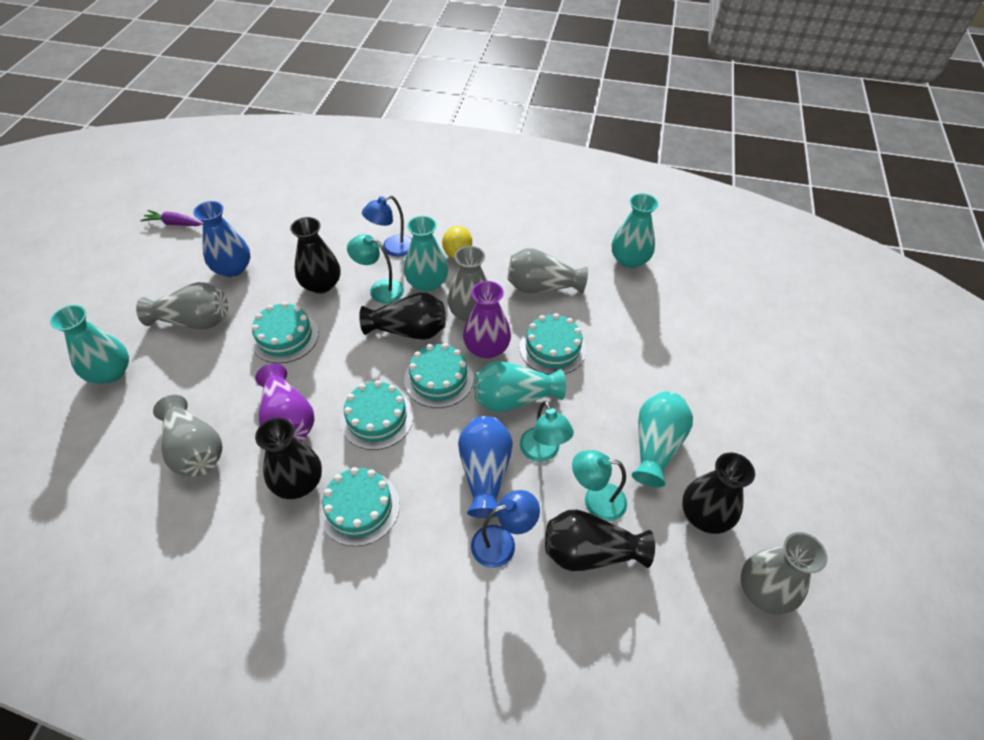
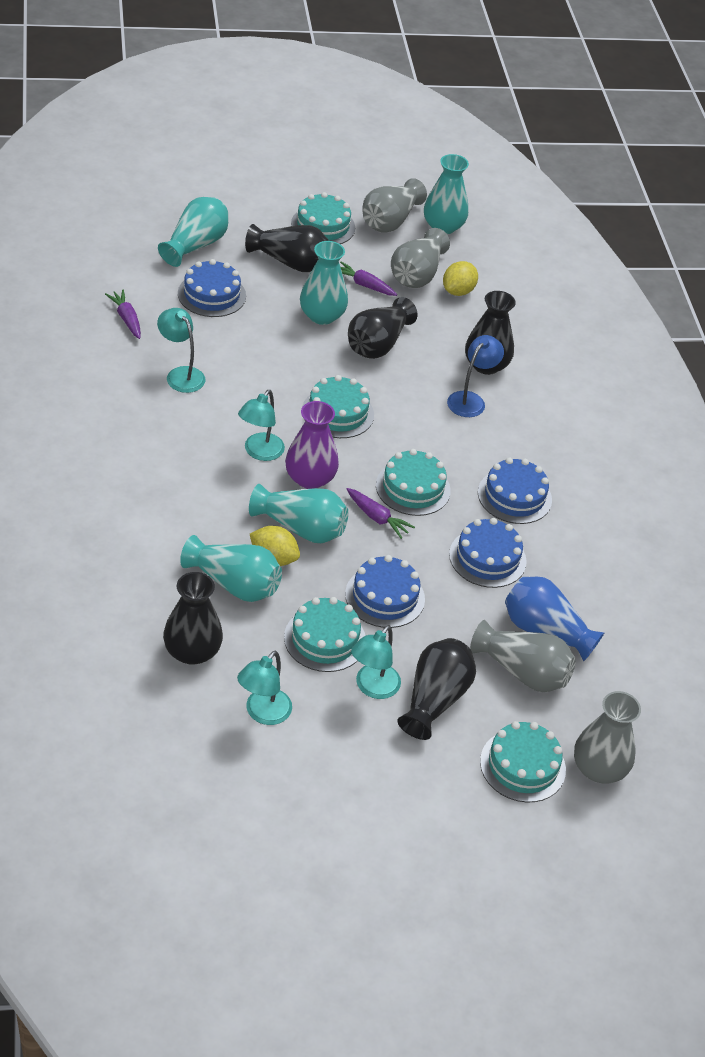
blue cake: 0 -> 4
blue lamp: 2 -> 1
blue vase: 2 -> 1
grey vase: 5 -> 4
purple carrot: 1 -> 3
purple vase: 2 -> 1
turquoise lamp: 3 -> 4
yellow lemon: 1 -> 2

